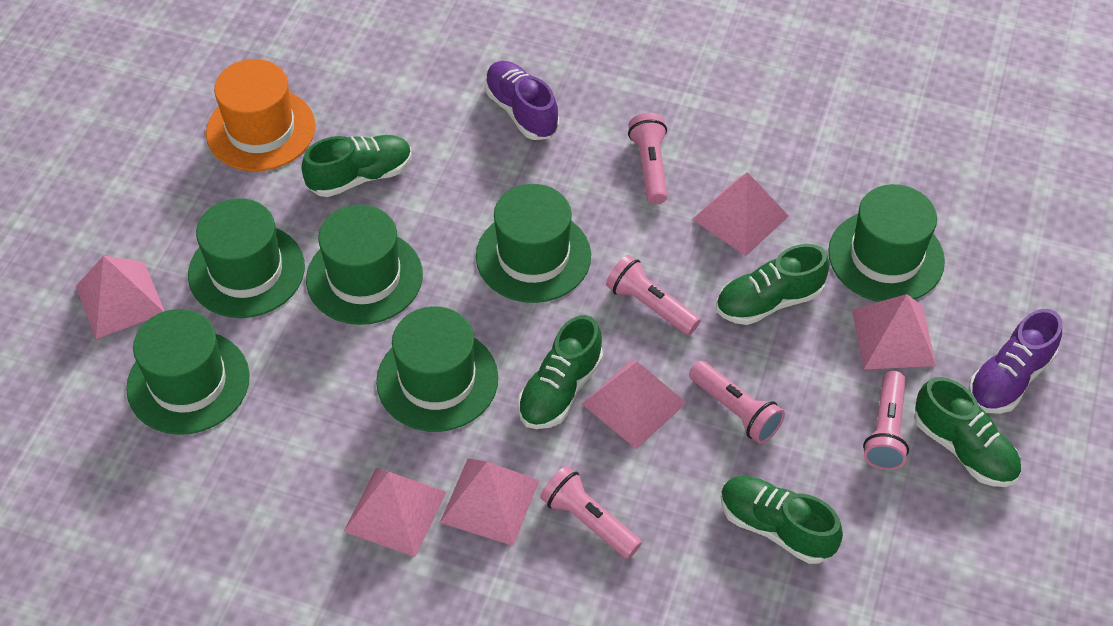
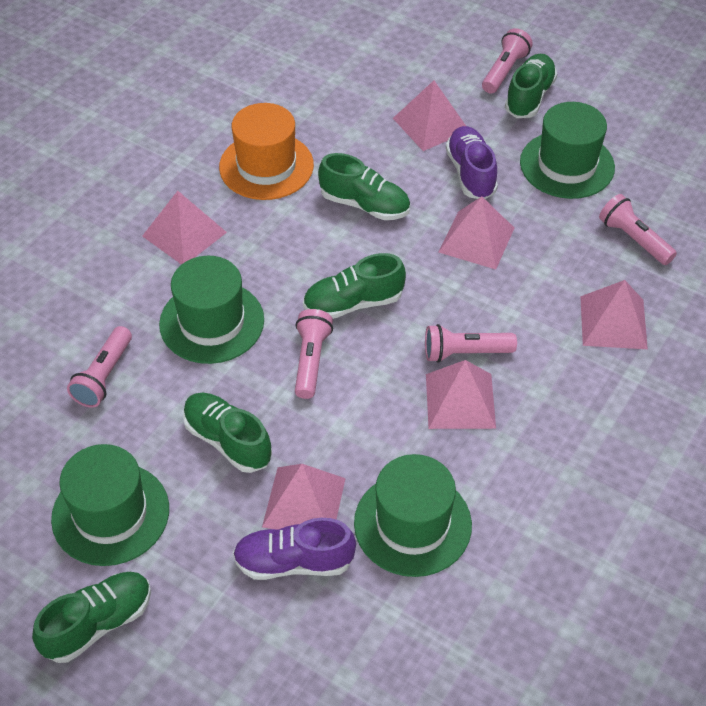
green hat: 6 -> 4

